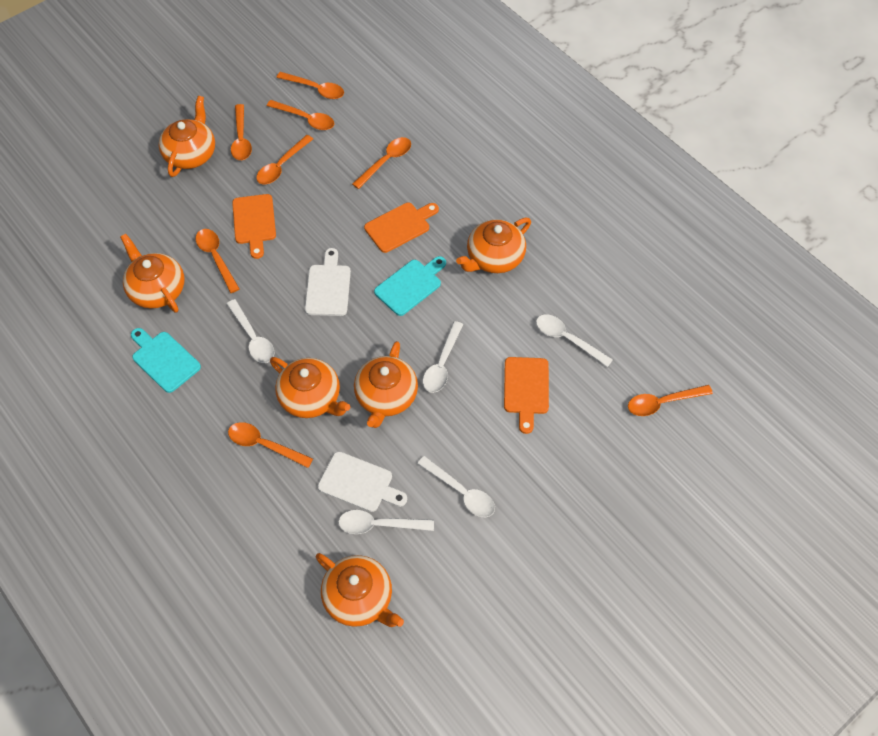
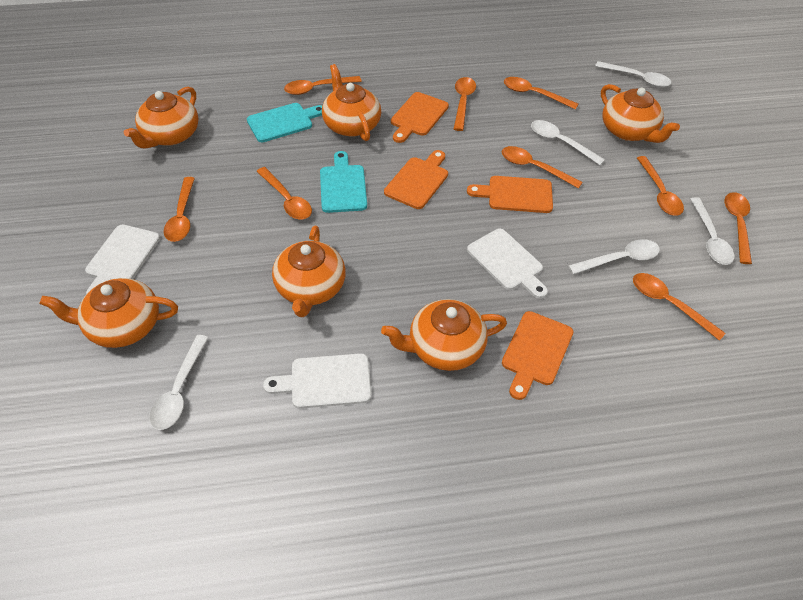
orange cutting board: 3 -> 4
orange spoon: 8 -> 9
white cutting board: 2 -> 3

